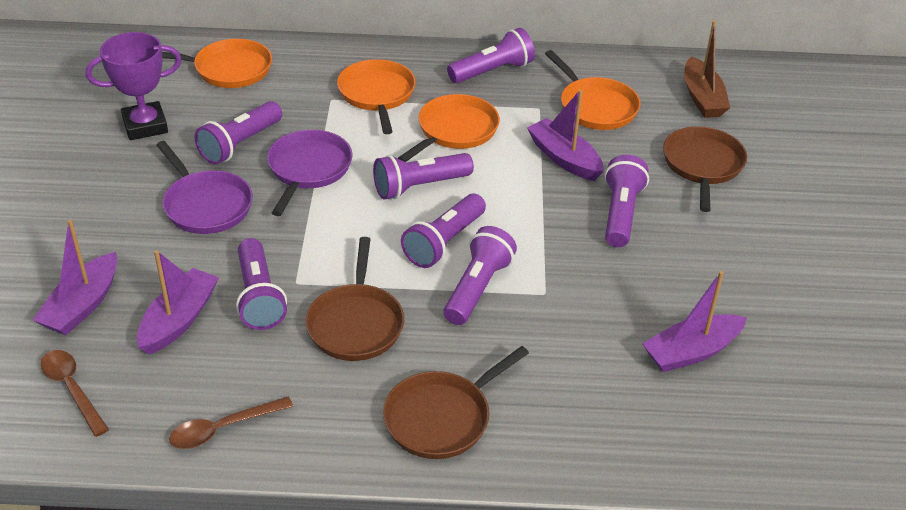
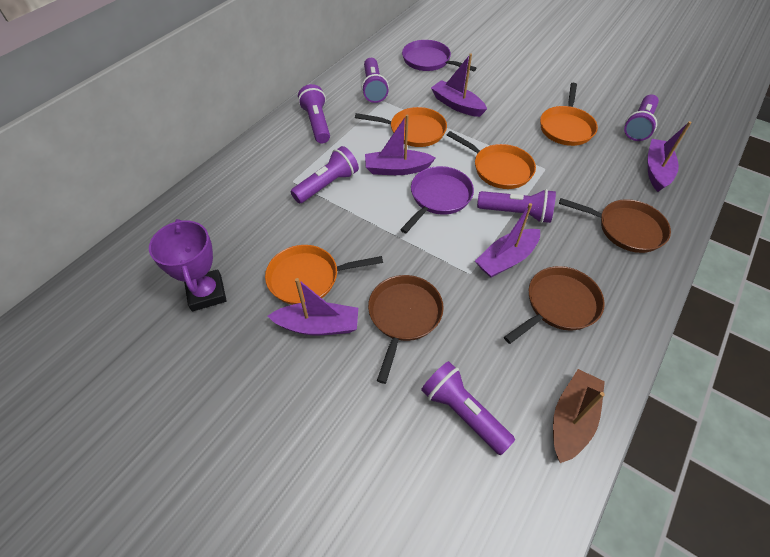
brown spoon: 2 -> 0
purple boat: 4 -> 5
purple flashlight: 7 -> 6

